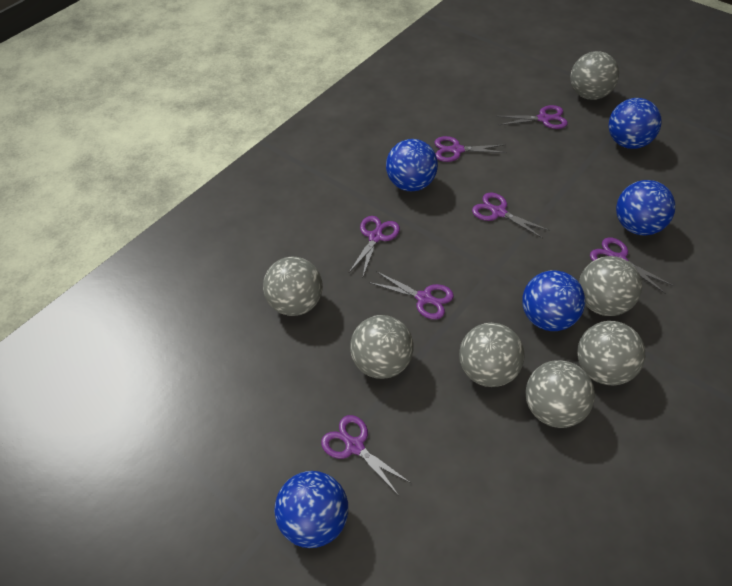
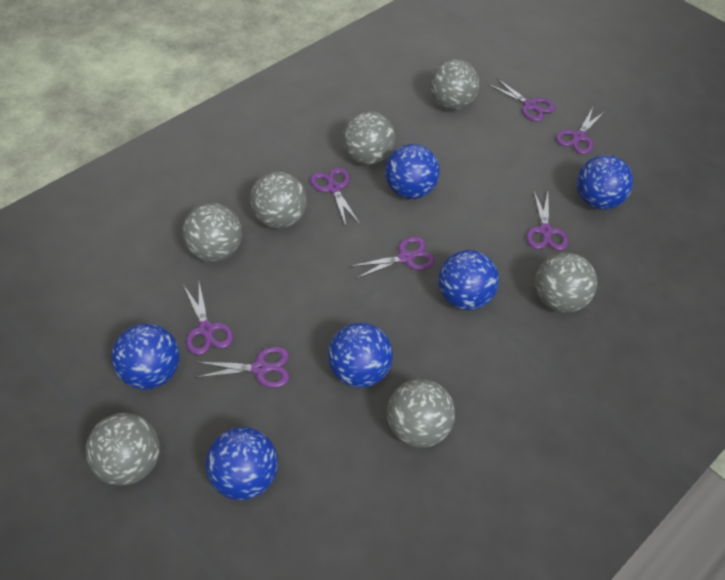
blue ball: 5 -> 6

